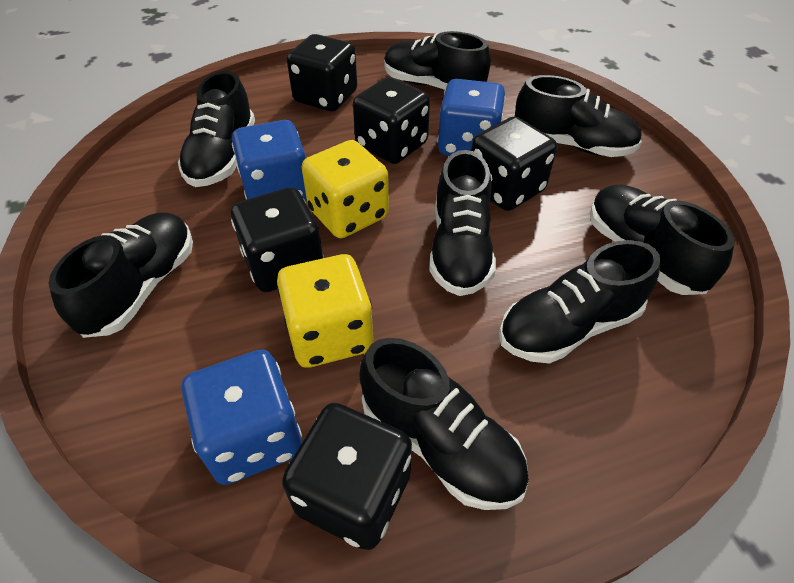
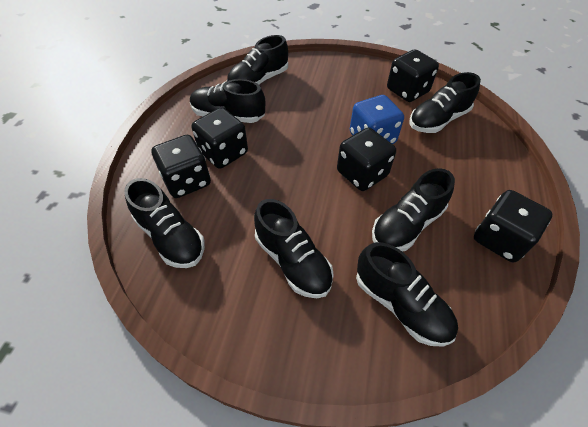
black shoe: 8 -> 7
blue dice: 3 -> 1
yellow dice: 2 -> 0

